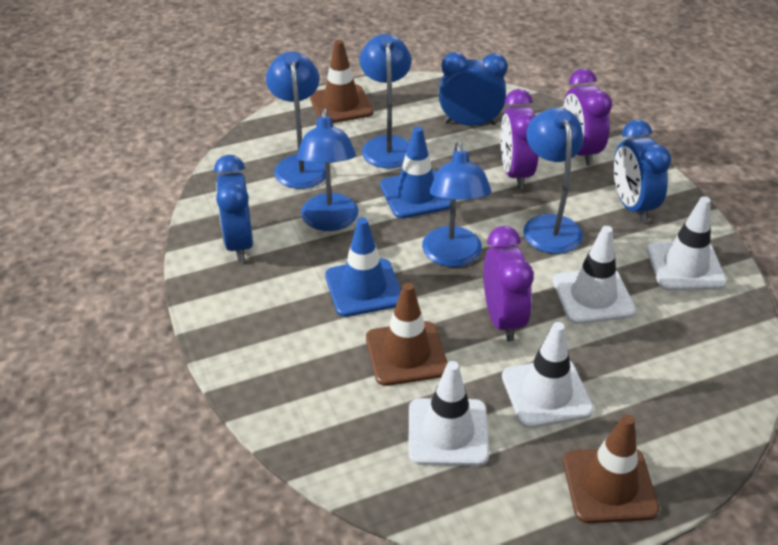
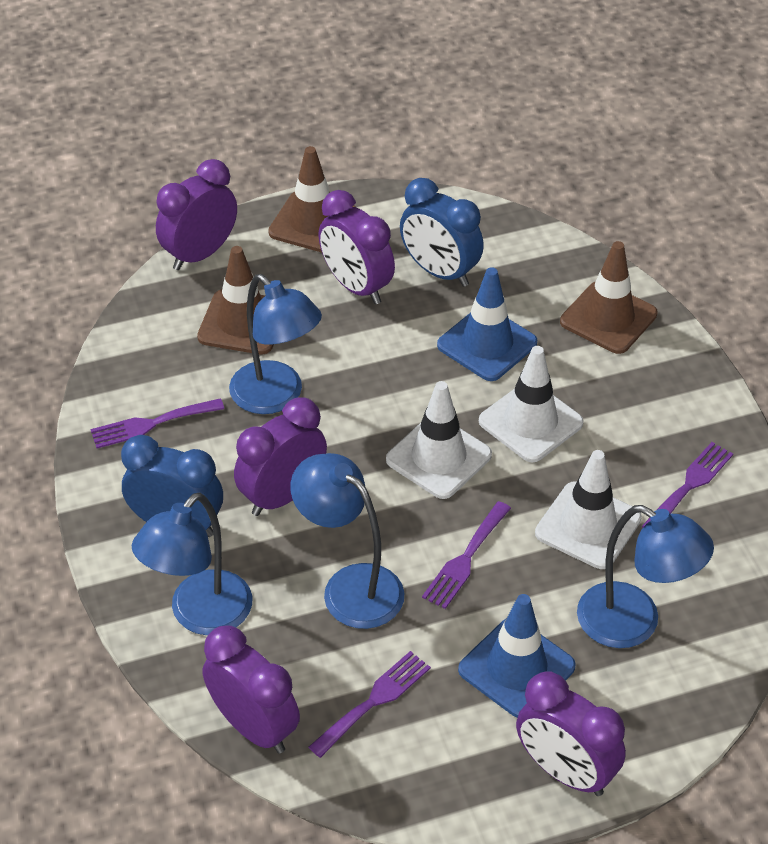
blue clock: 3 -> 2
blue lamp: 5 -> 4
purple clock: 3 -> 5
purple fork: 0 -> 4
white traffic cone: 4 -> 3

